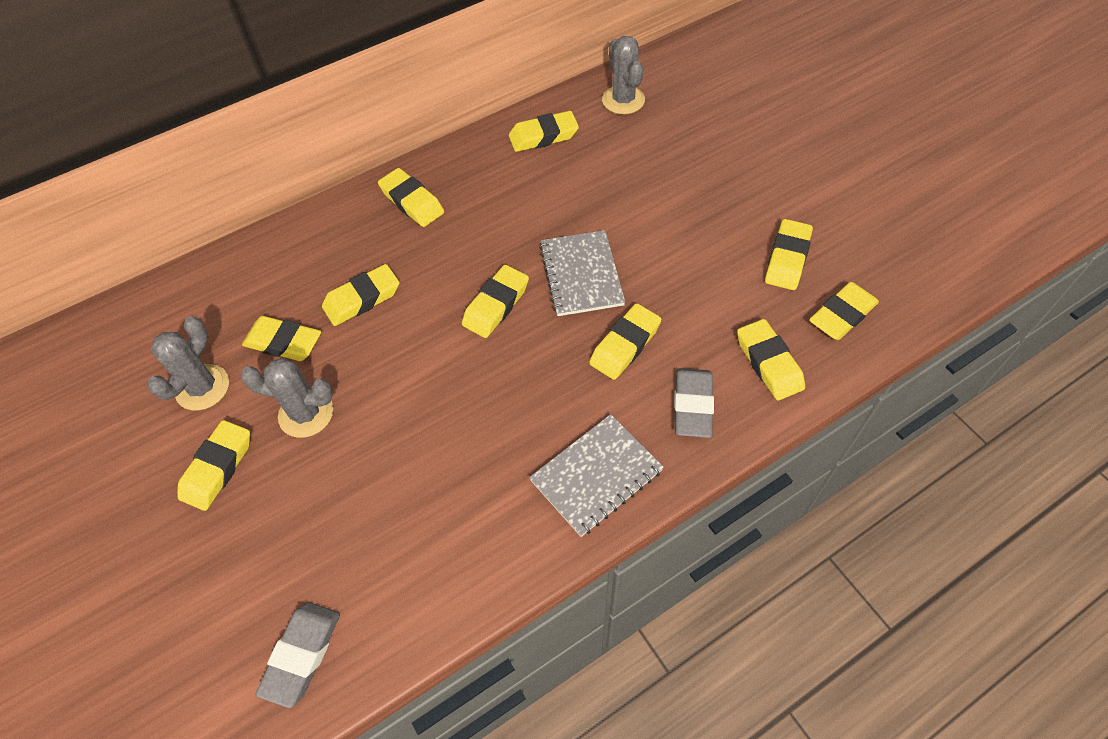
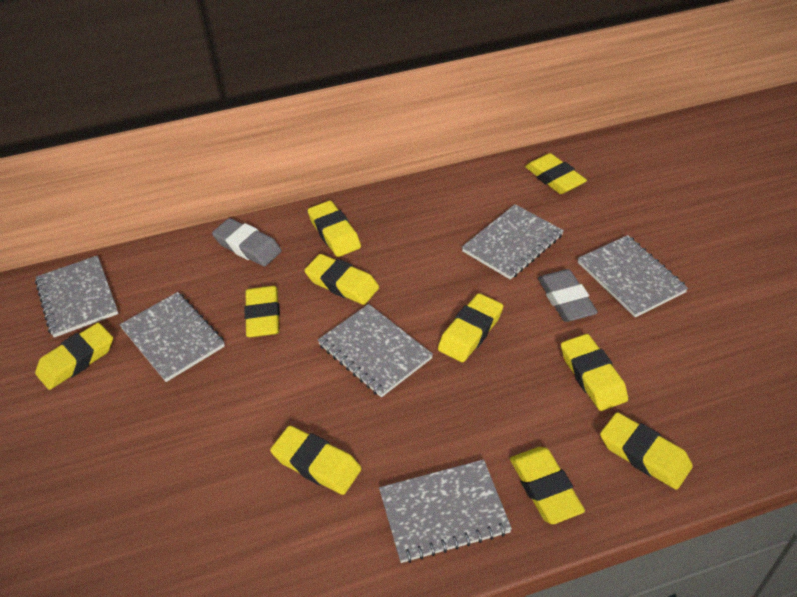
grey cactus: 3 -> 0
grey notebook: 2 -> 6

